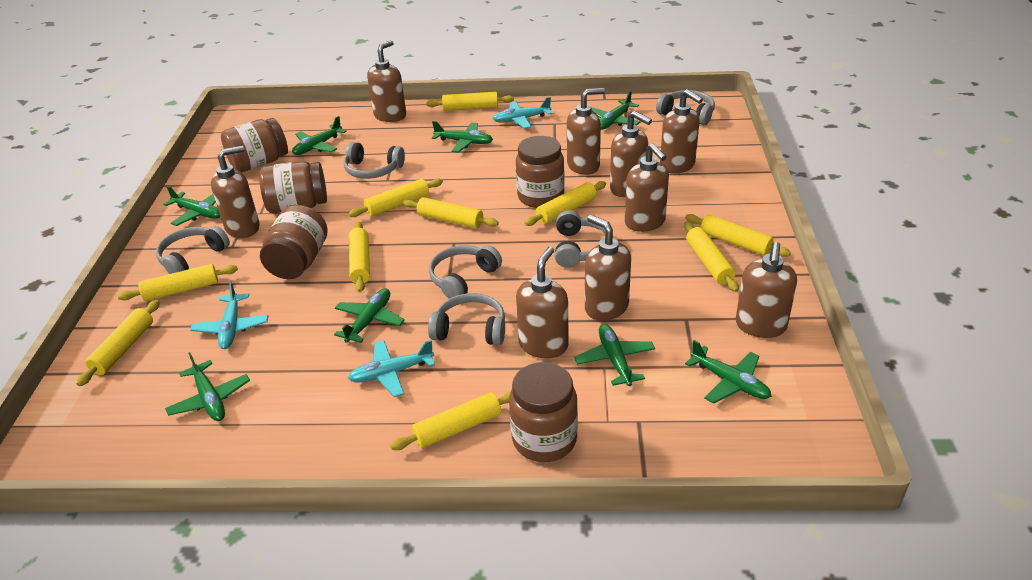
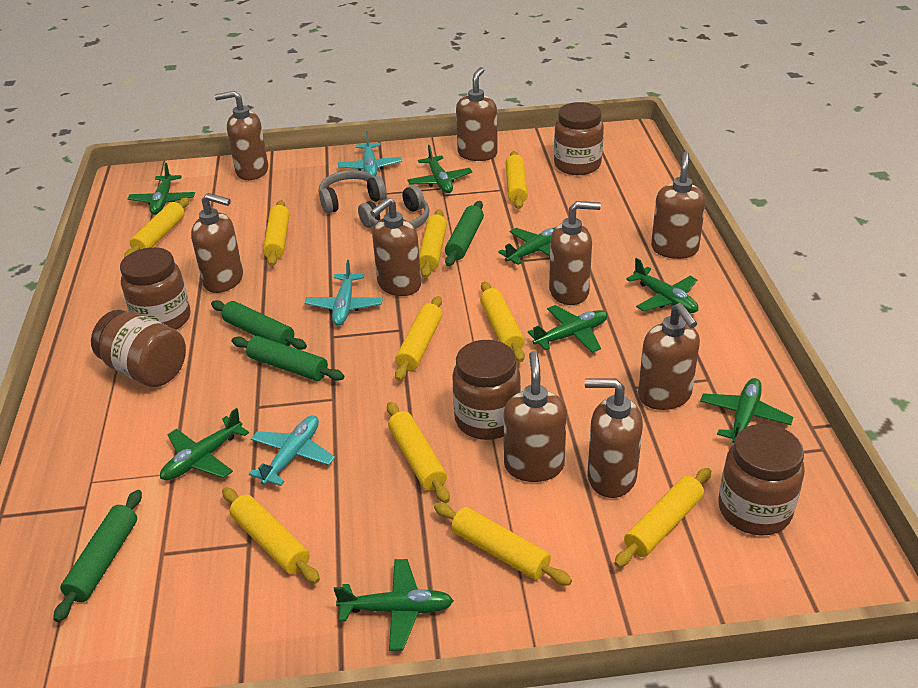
green rolling pin: 0 -> 4
grey headphones: 6 -> 2

